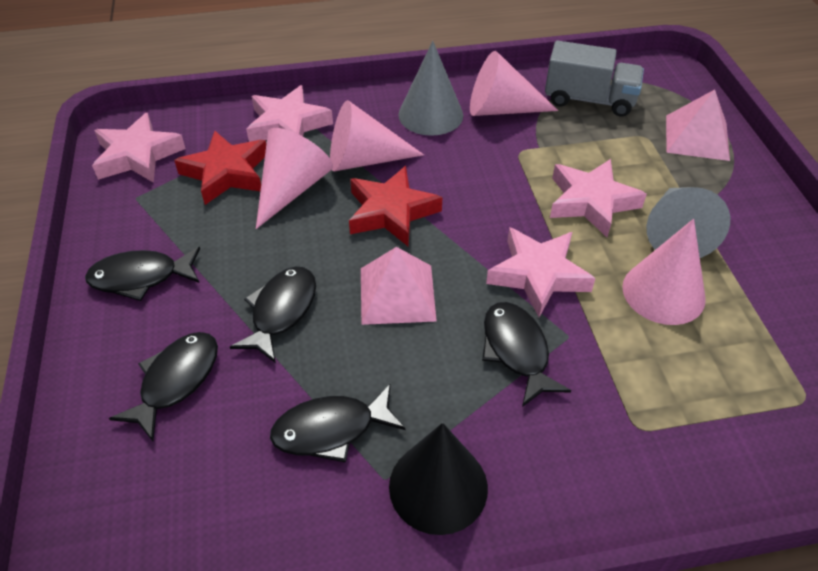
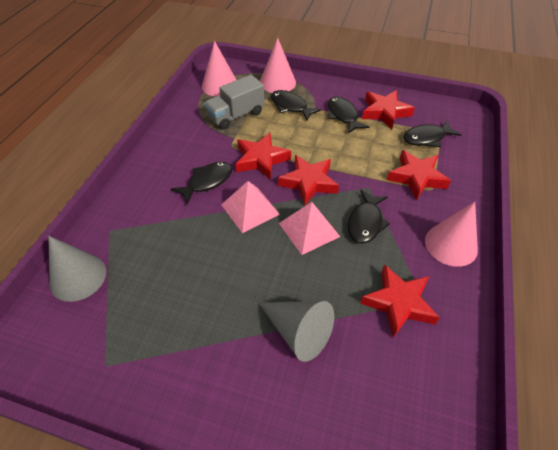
black cone: 1 -> 0
pink cone: 4 -> 3
pink star: 4 -> 0
red star: 2 -> 5

